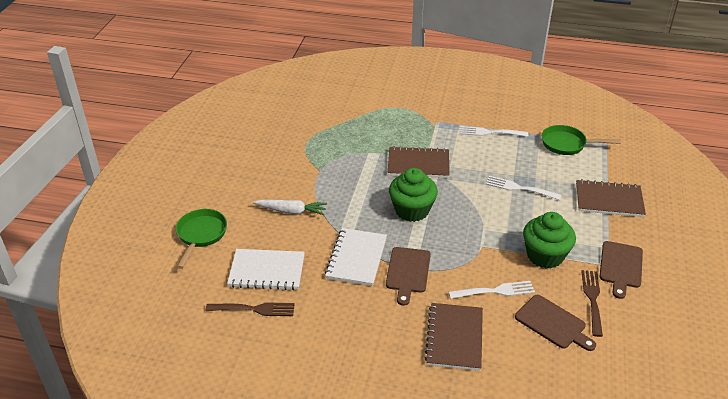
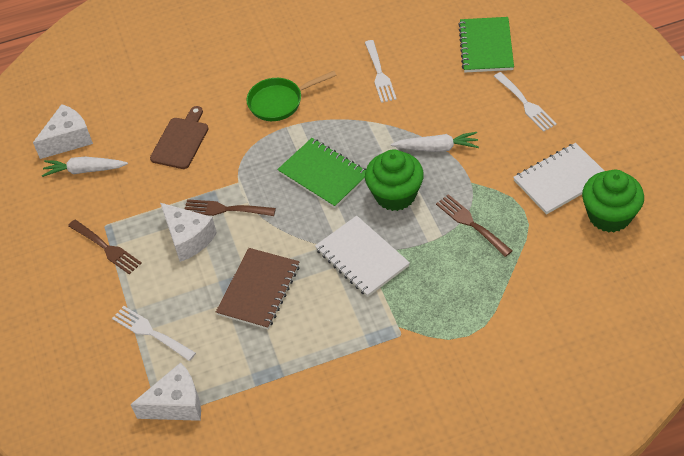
brown cutting board: 3 -> 1
brown fork: 2 -> 3
brown notebook: 3 -> 1
green notebook: 0 -> 2
green pan: 2 -> 1
white carrot: 1 -> 2
white cheese: 0 -> 3

